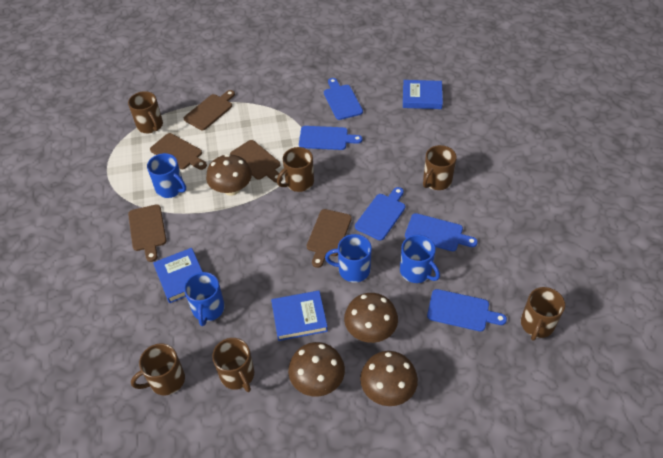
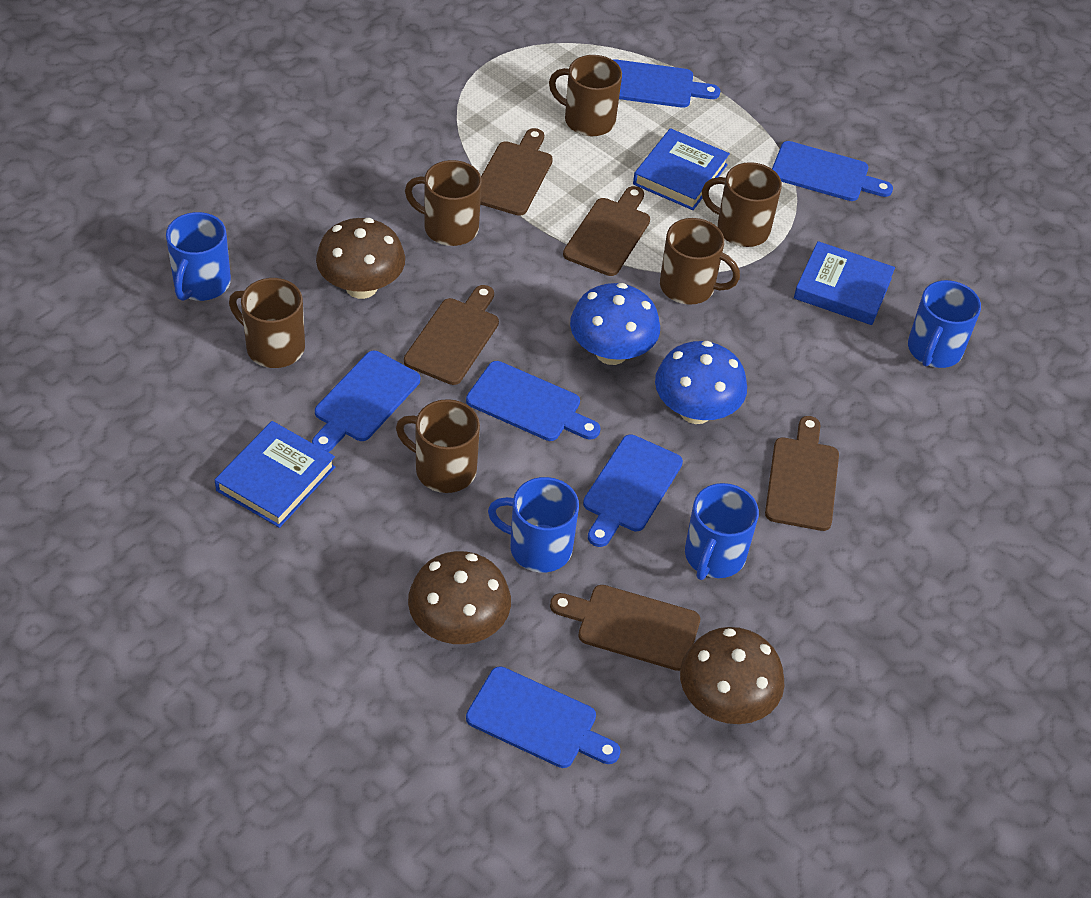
blue cutting board: 5 -> 6
blue mushroom: 0 -> 2
brown mushroom: 4 -> 3

